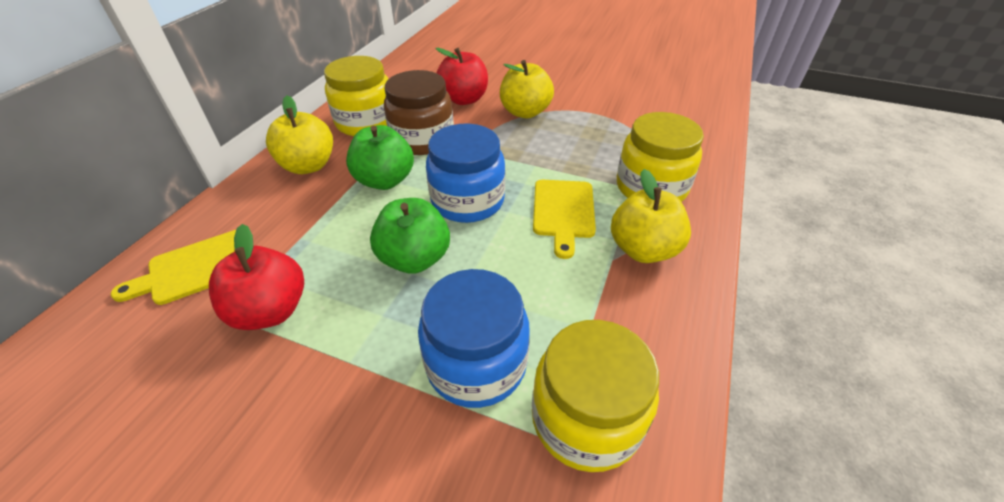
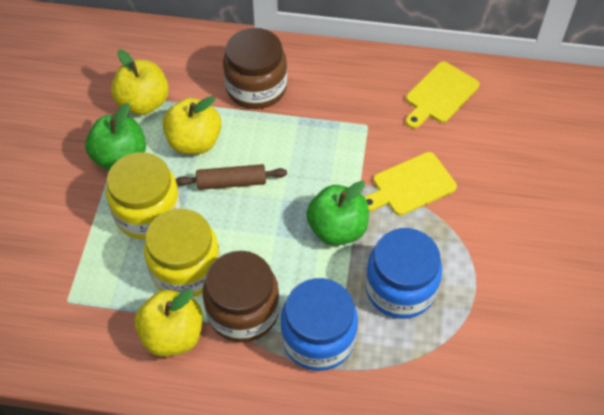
brown jar: 1 -> 2
brown rolling pin: 0 -> 1
red apple: 2 -> 0
yellow jar: 3 -> 2

